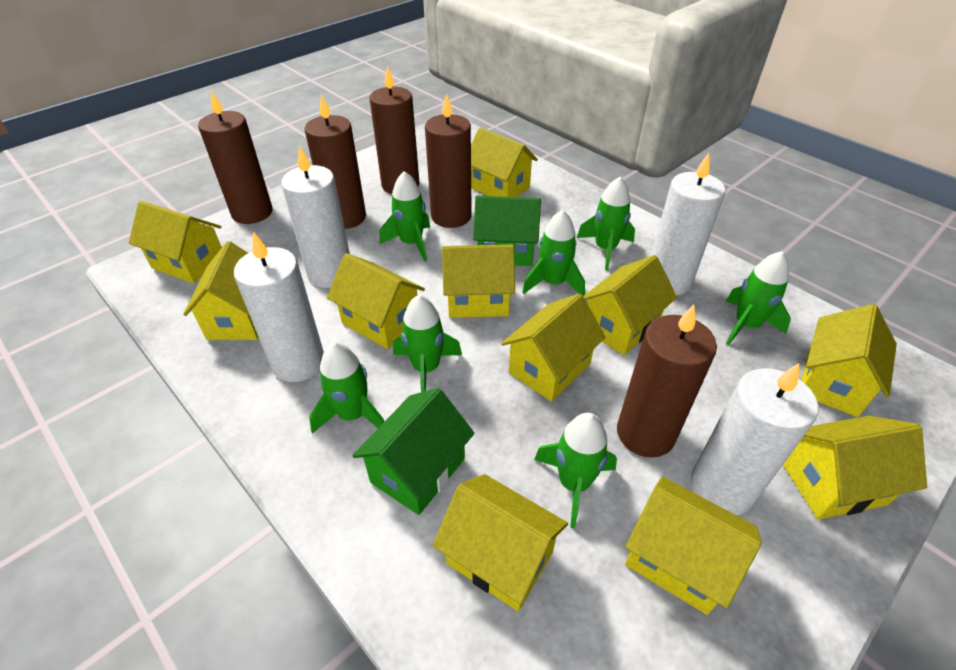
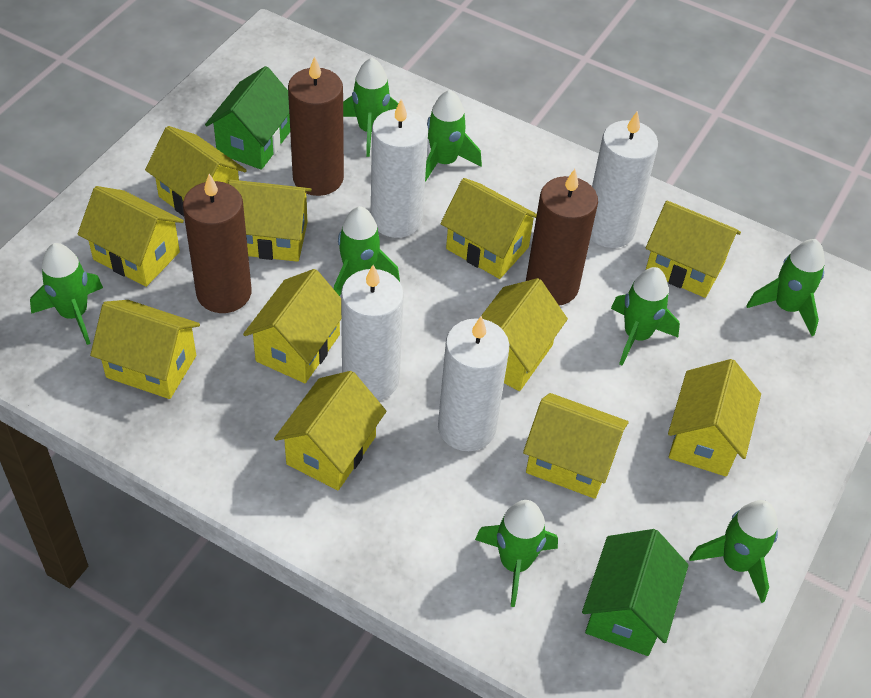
brown candle: 5 -> 3
green rocket: 7 -> 8

